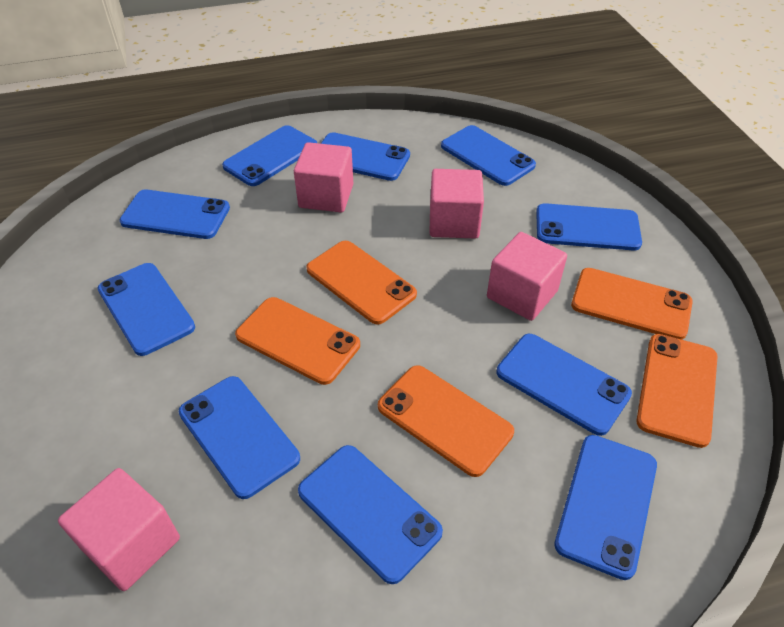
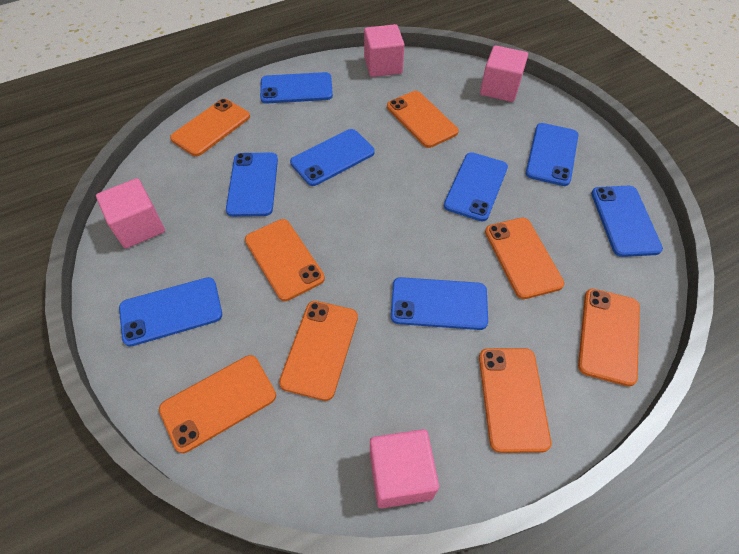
blue phone: 10 -> 8
orange phone: 5 -> 8

